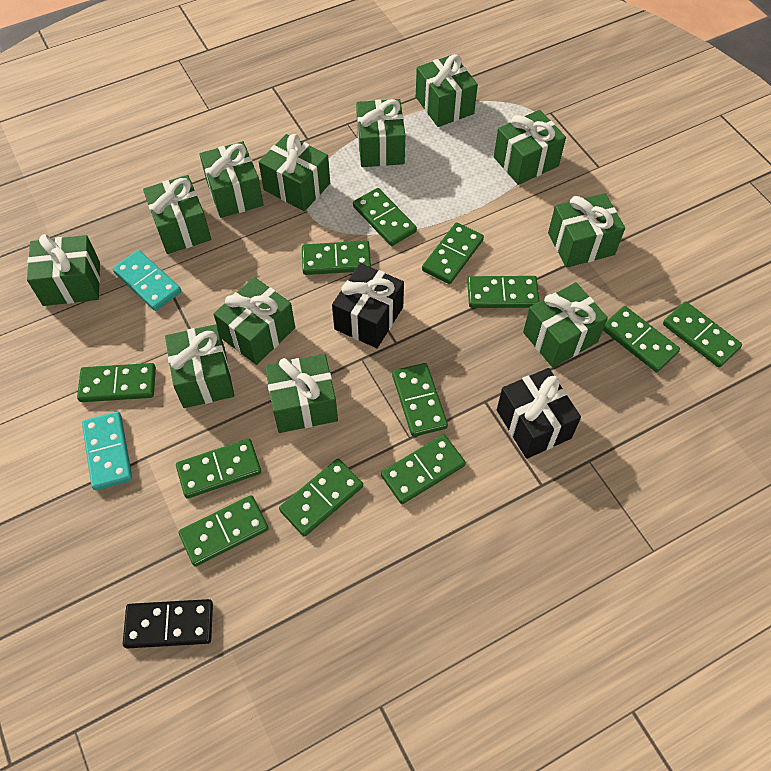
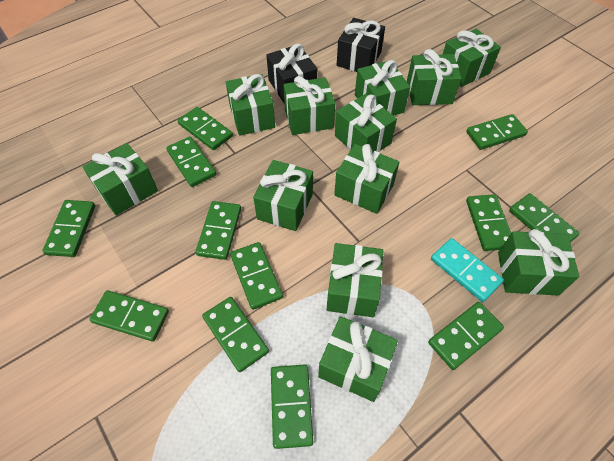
black domino: 1 -> 0
turquoise domino: 2 -> 1

